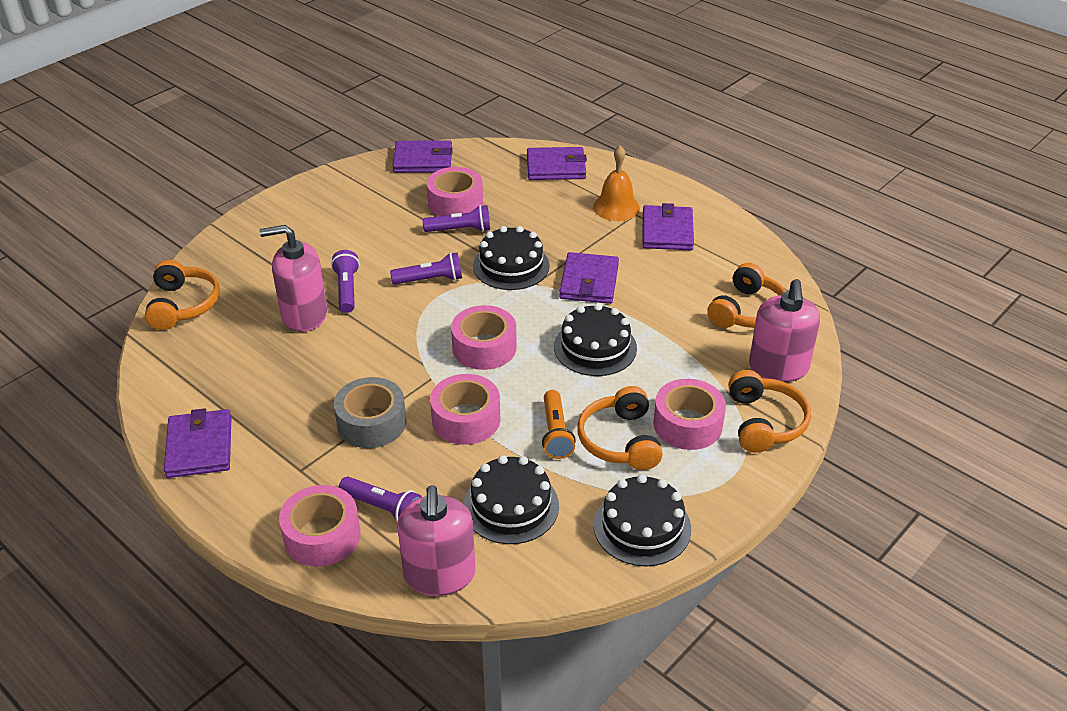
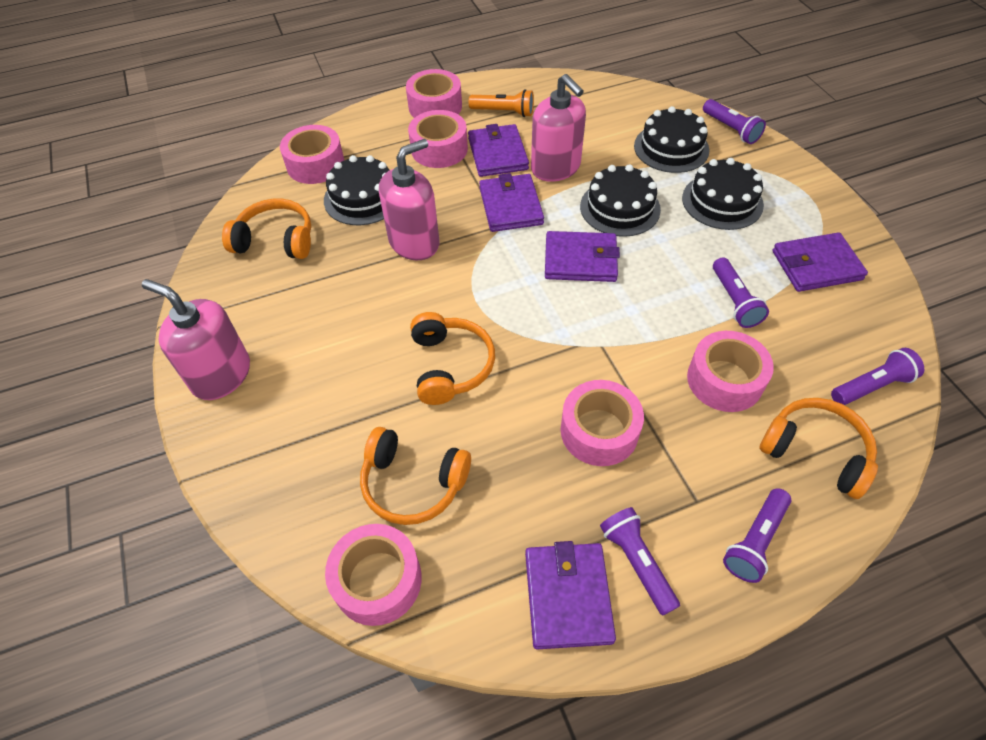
grey tape: 1 -> 0
orange bell: 1 -> 0
pink tape: 5 -> 6
purple flashlight: 4 -> 5

